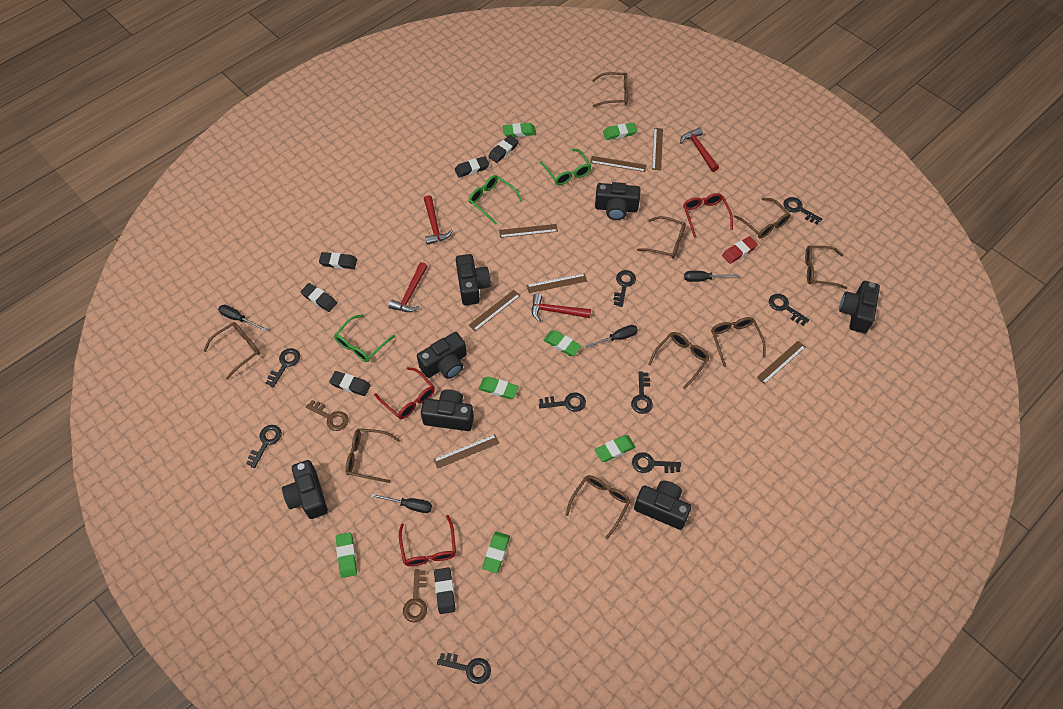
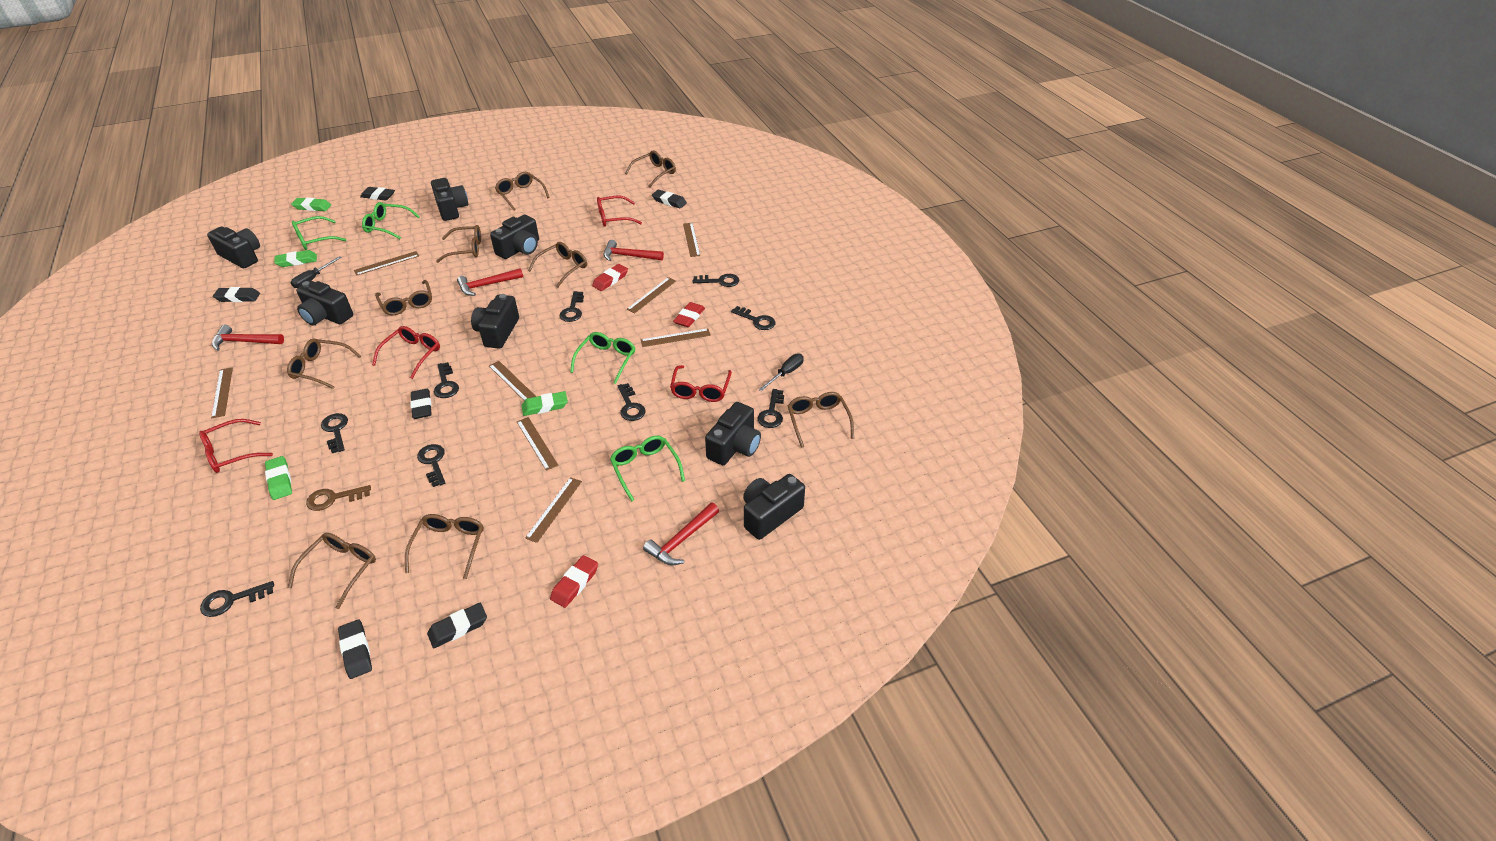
black screwdriver: 4 -> 2
brown key: 2 -> 1
brown ruler: 7 -> 8
green eraser: 7 -> 4
green glasses: 3 -> 4
red eraser: 1 -> 3
red glasses: 3 -> 4

